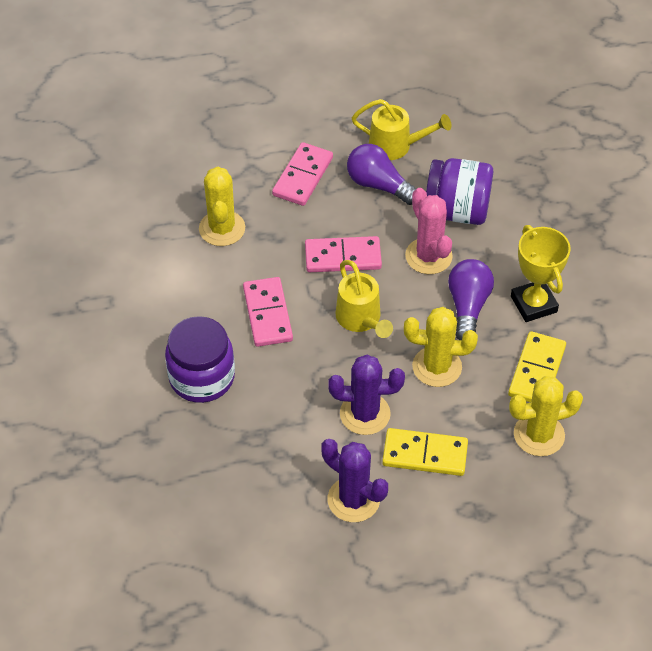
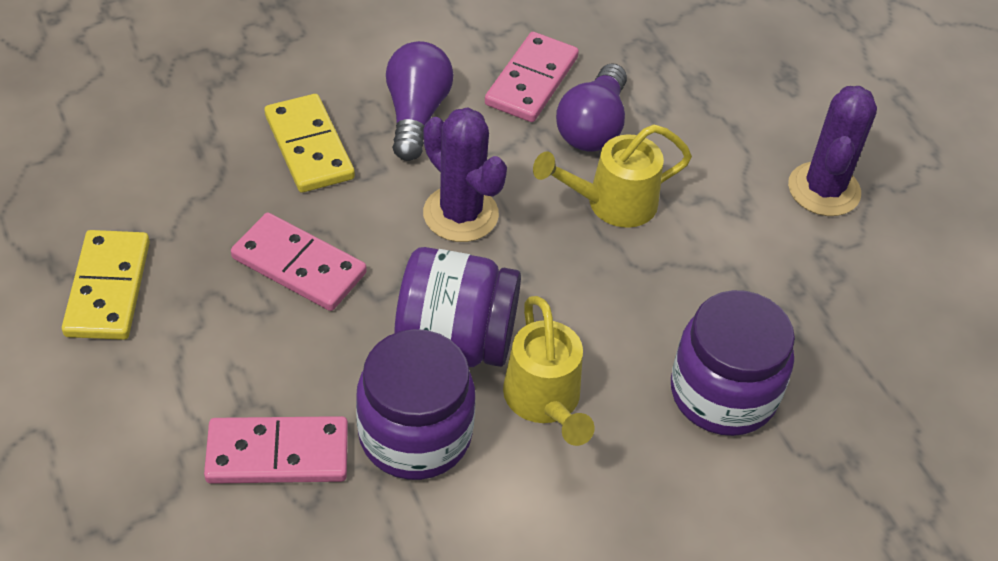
pink cactus: 1 -> 0
purple jar: 2 -> 3
yellow cactus: 3 -> 0
yellow trophy: 1 -> 0

